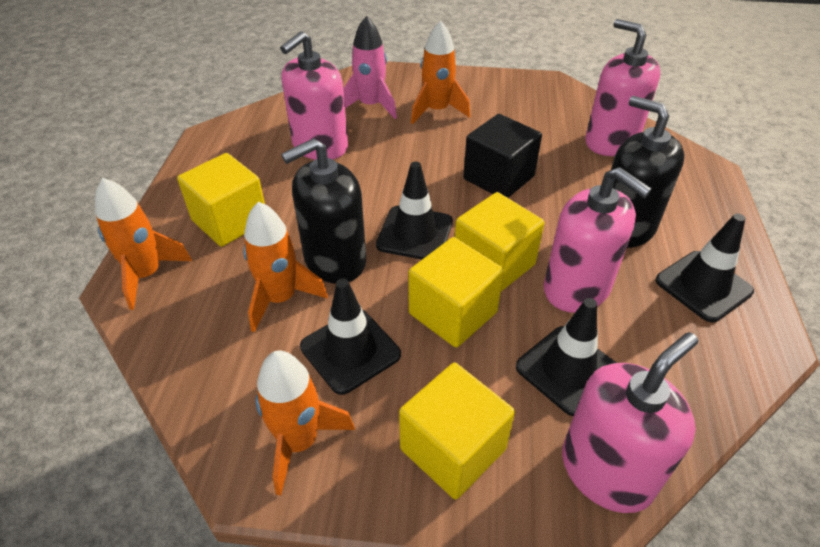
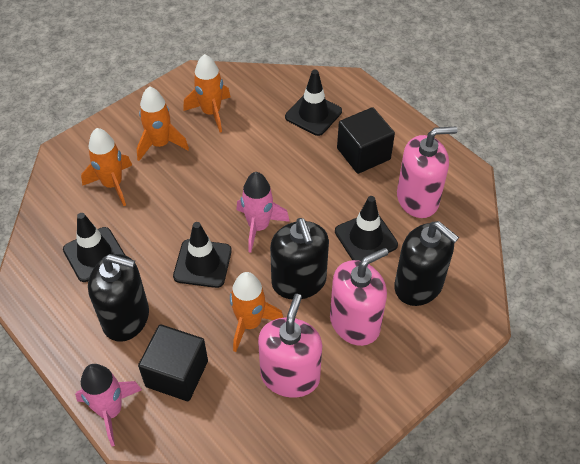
black cube: 1 -> 2
black soap dispenser: 2 -> 3
pink rocket: 1 -> 2
pink soap dispenser: 4 -> 3
yellow cube: 4 -> 0

